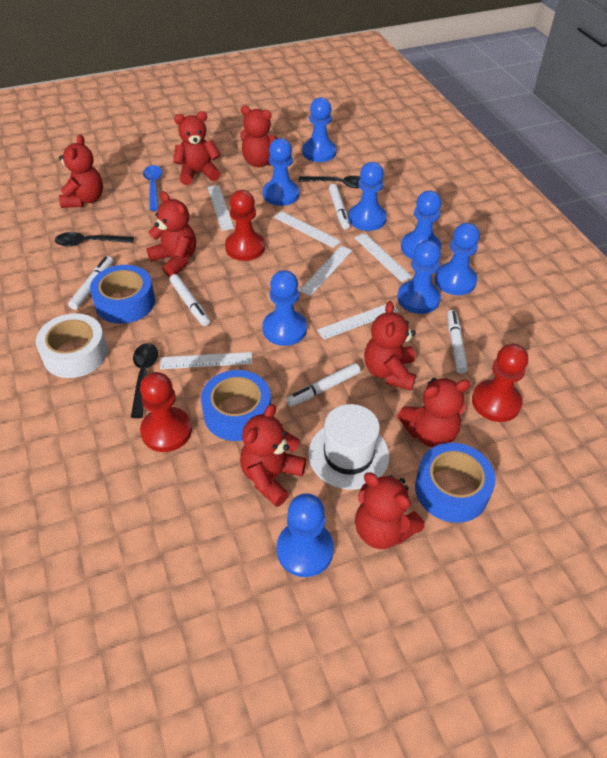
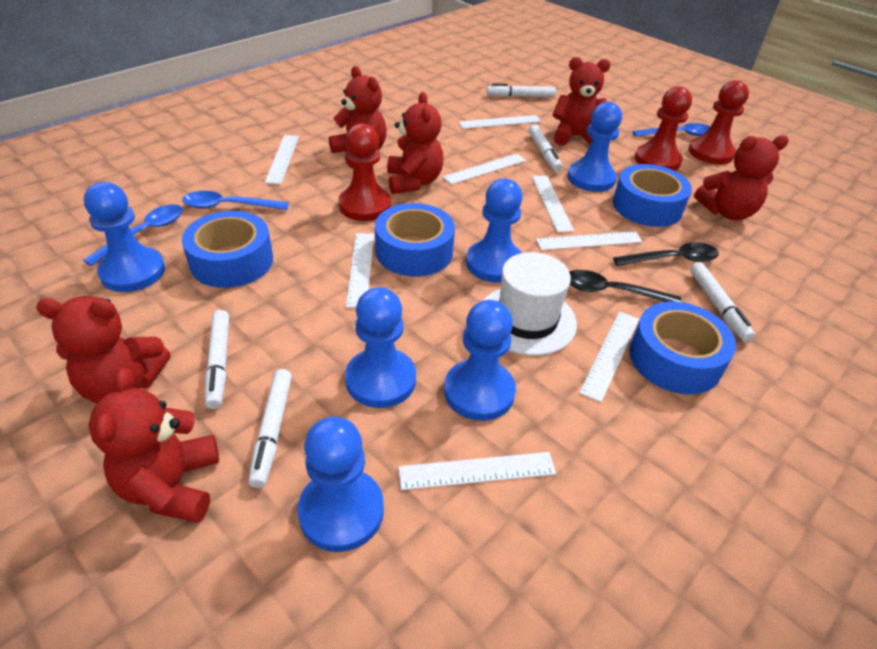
black spoon: 3 -> 2
blue pawn: 8 -> 6
blue spoon: 1 -> 3
blue tape: 3 -> 4
red teddy bear: 8 -> 6
white ruler: 6 -> 8
white tape: 1 -> 0

